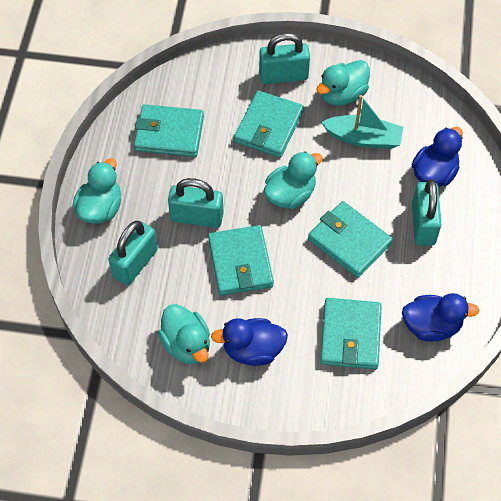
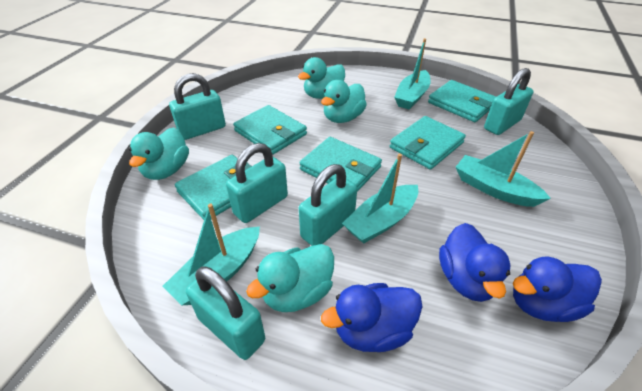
turquoise boat: 1 -> 4
turquoise padlock: 4 -> 5

